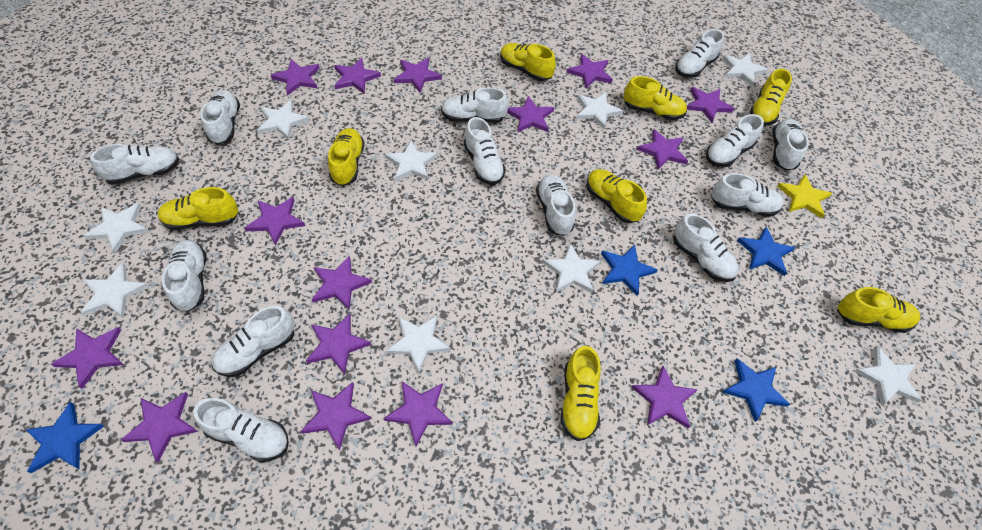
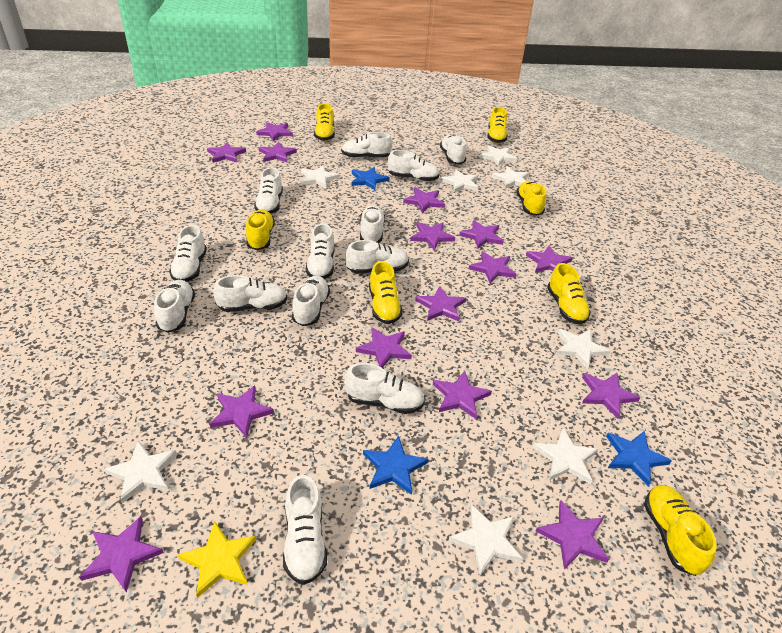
blue star: 4 -> 3
white star: 9 -> 8
yellow shoe: 8 -> 7

